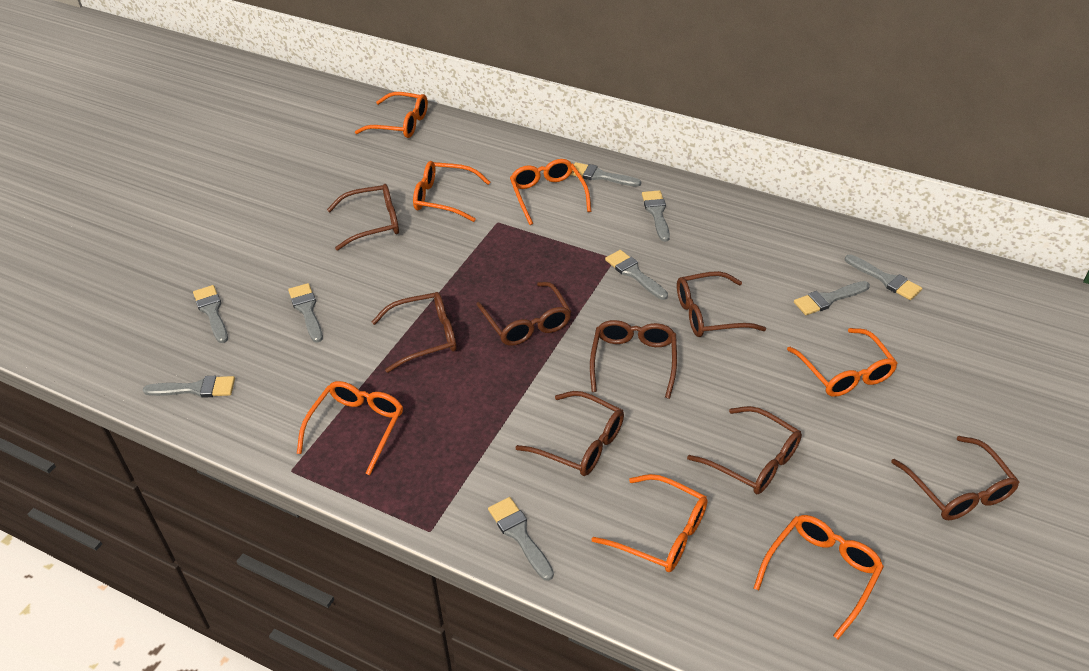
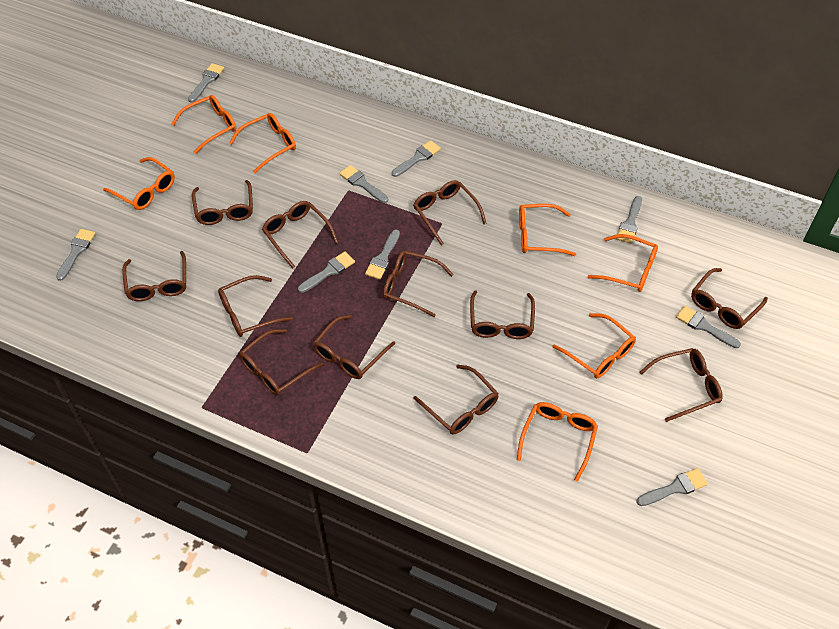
brown glasses: 8 -> 12

